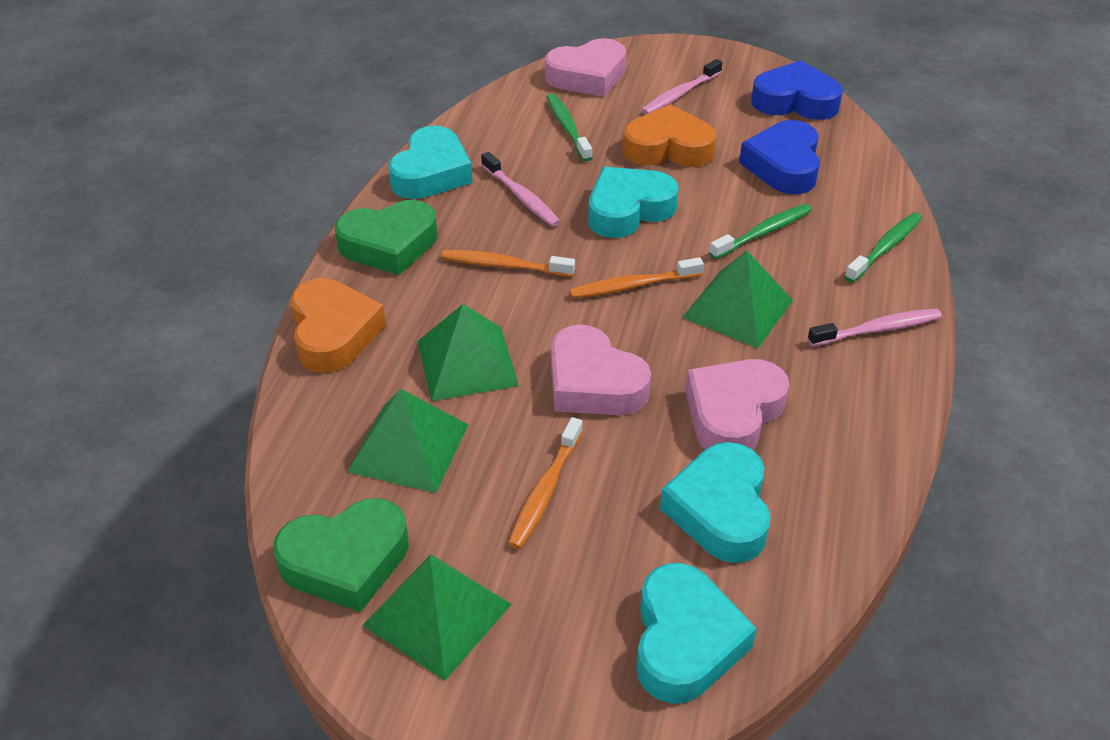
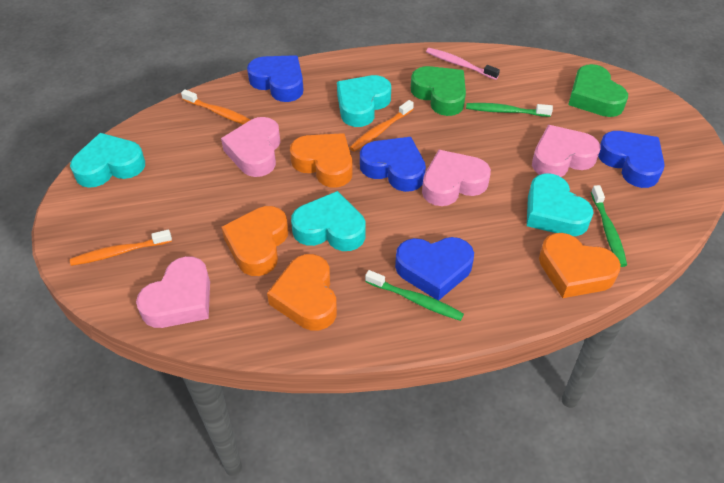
blue heart: 2 -> 4
green pyramid: 4 -> 0
orange heart: 2 -> 4
pink heart: 3 -> 4
pink toothbrush: 3 -> 1

